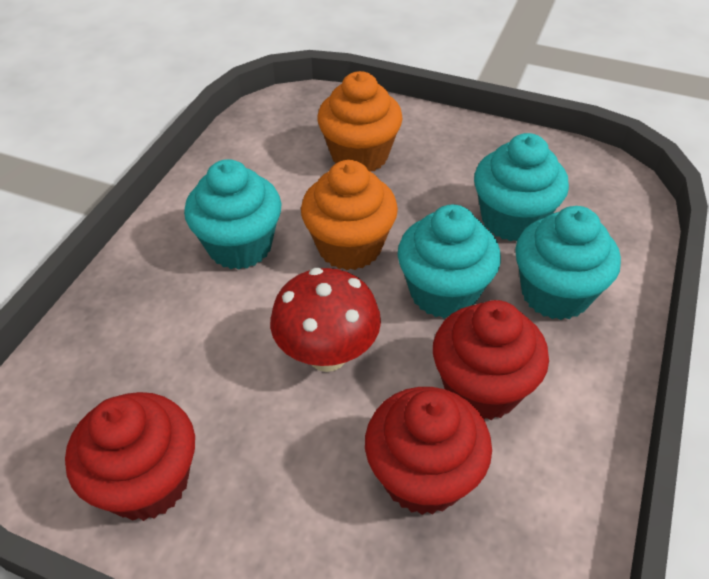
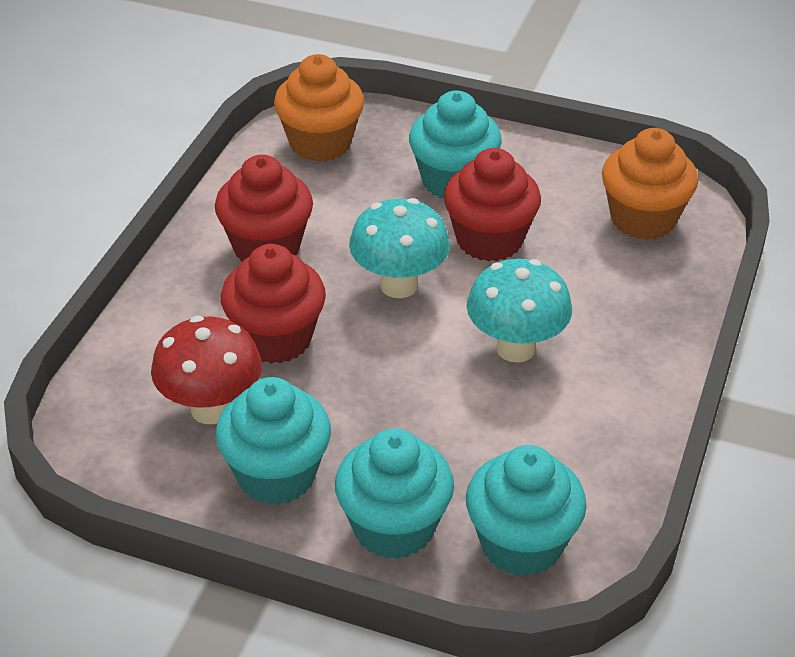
turquoise mushroom: 0 -> 2

